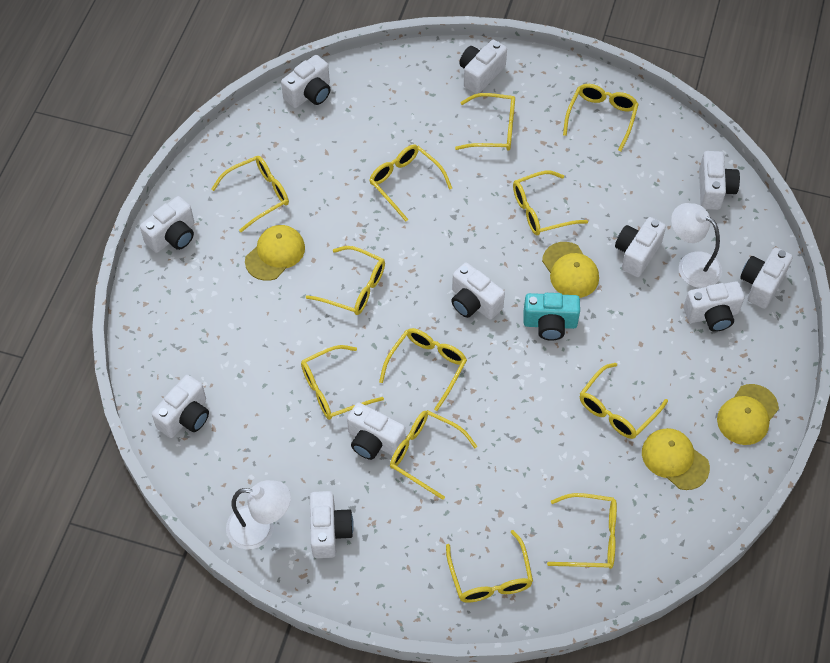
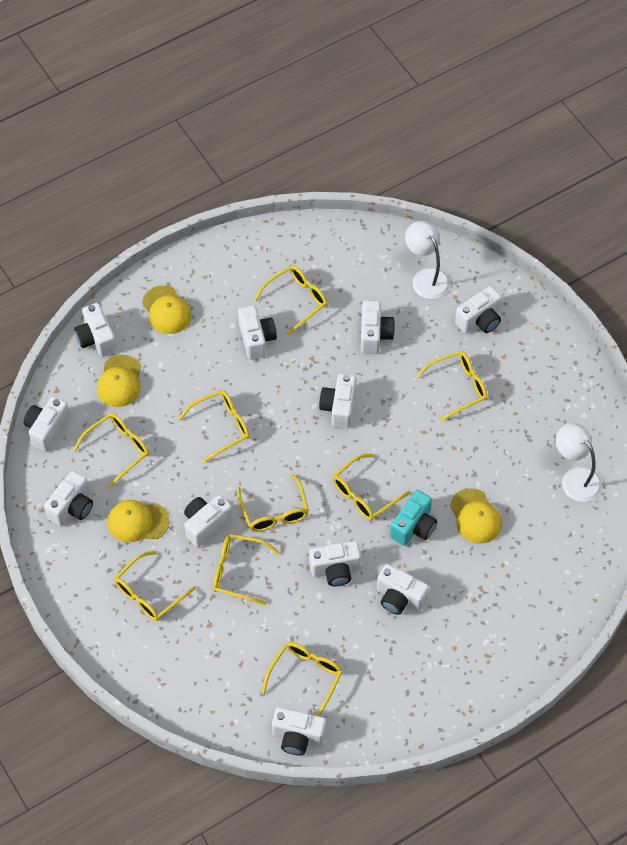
yellow glasses: 12 -> 9

